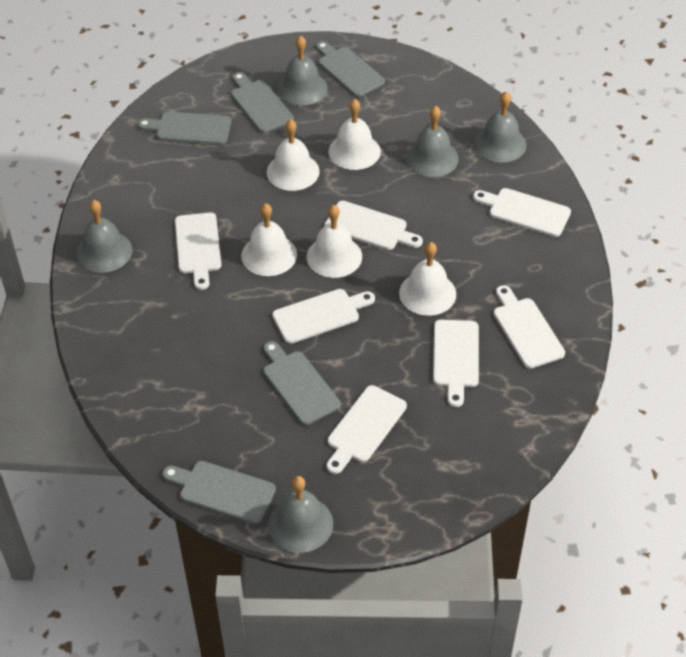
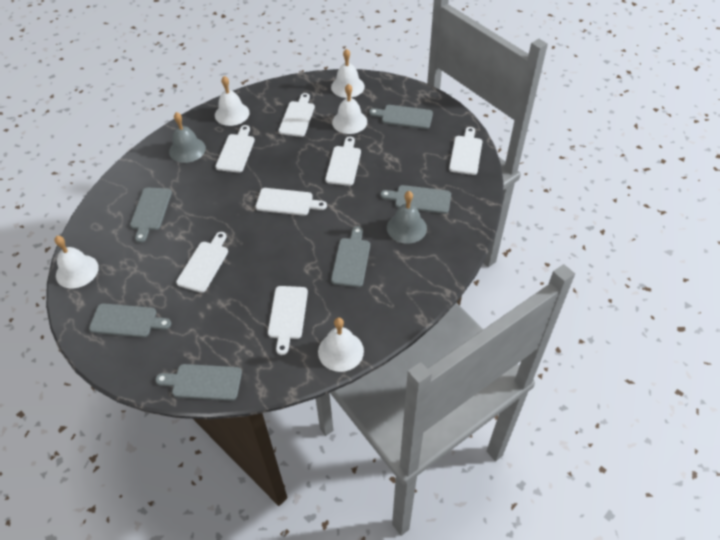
grey bell: 5 -> 2
grey cutting board: 5 -> 6

